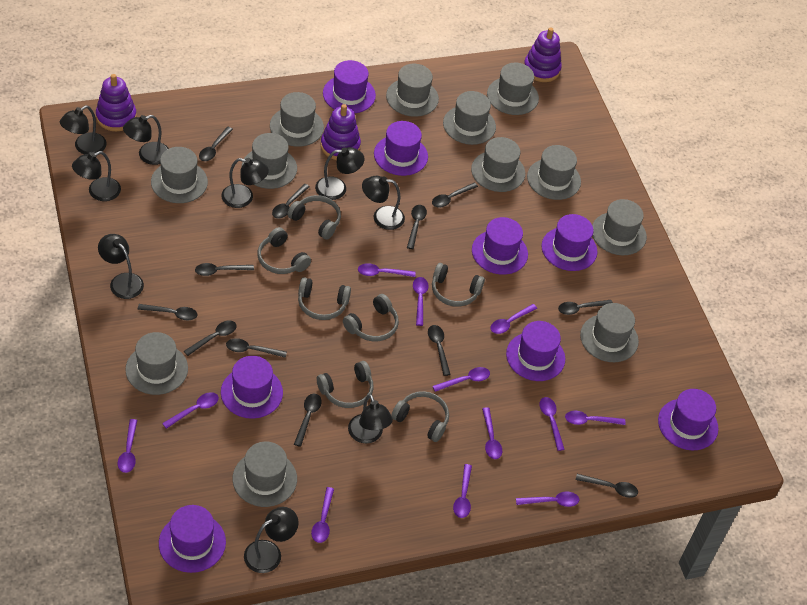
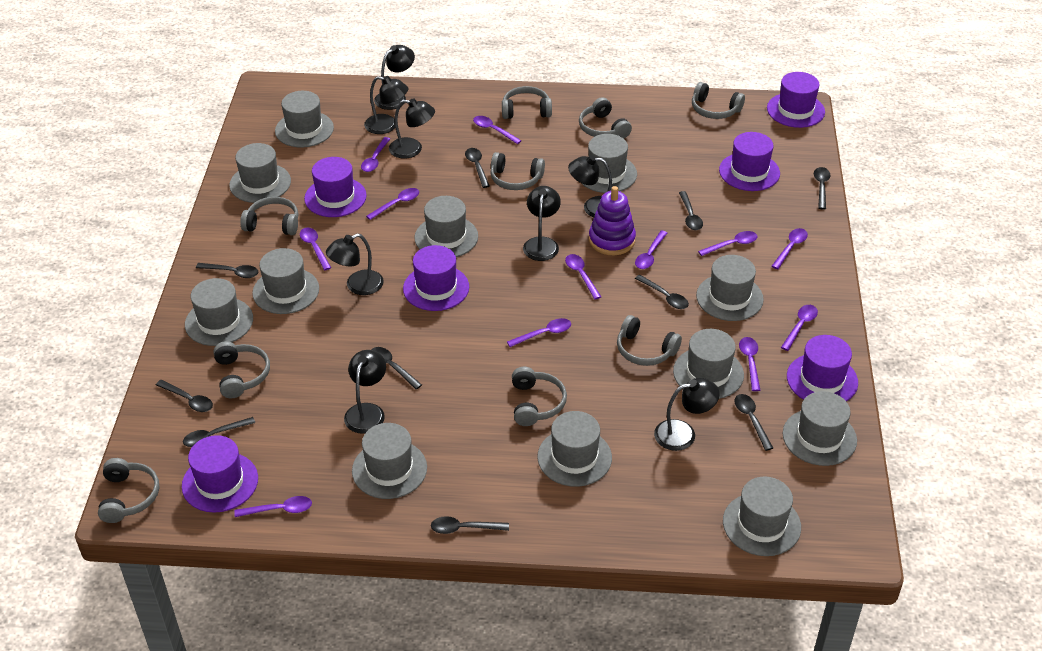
black lamp: 9 -> 8
black spoon: 12 -> 10
grey headphones: 7 -> 9
purple hat: 8 -> 6
purple stacking toy: 3 -> 1

